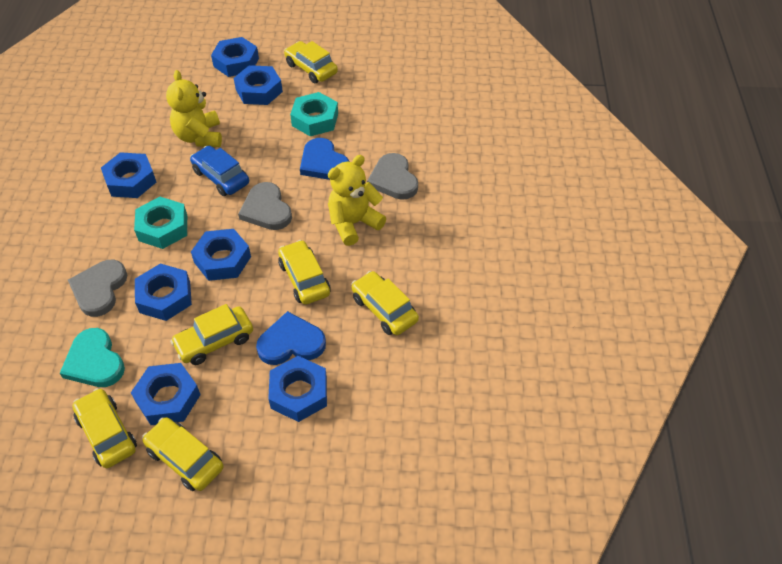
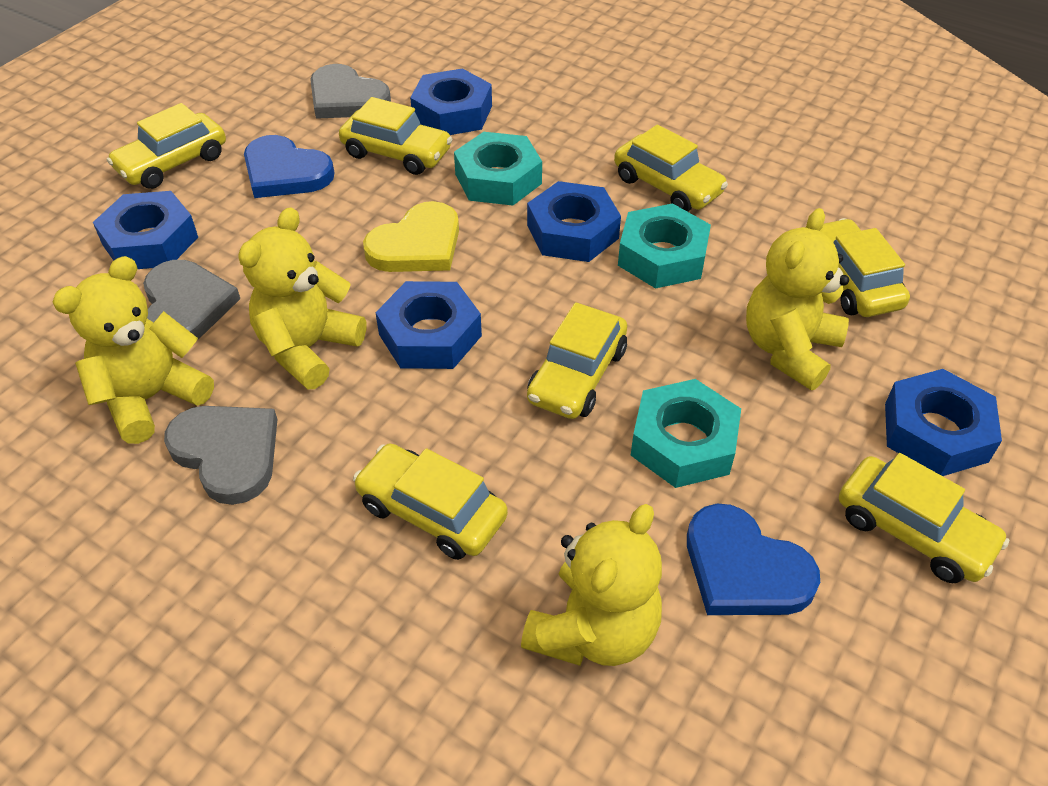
blue car: 1 -> 0
blue nut: 7 -> 5
turquoise heart: 1 -> 0
turquoise nut: 2 -> 3
yellow car: 6 -> 7
yellow heart: 0 -> 1
yellow teddy bear: 2 -> 4

